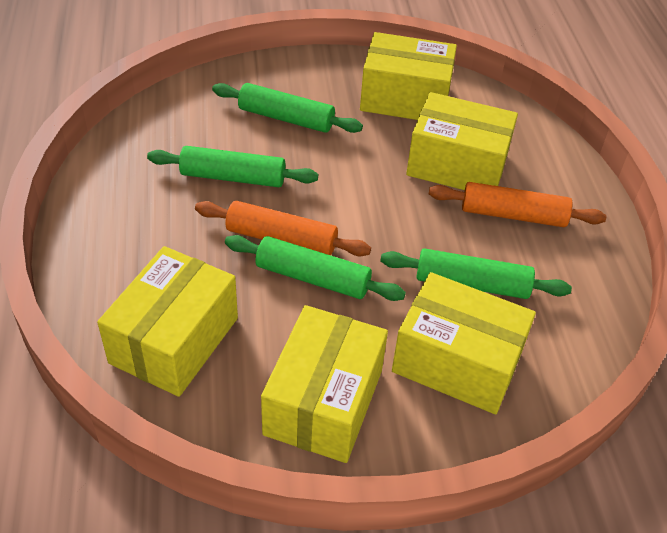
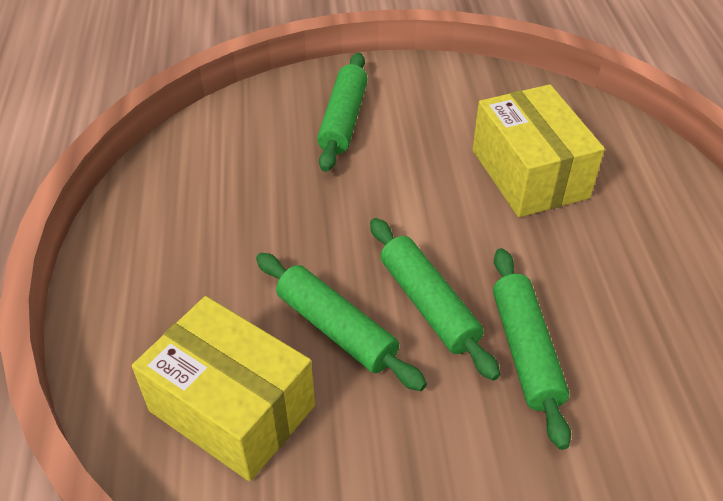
orange rolling pin: 2 -> 0
yellow box: 5 -> 2

